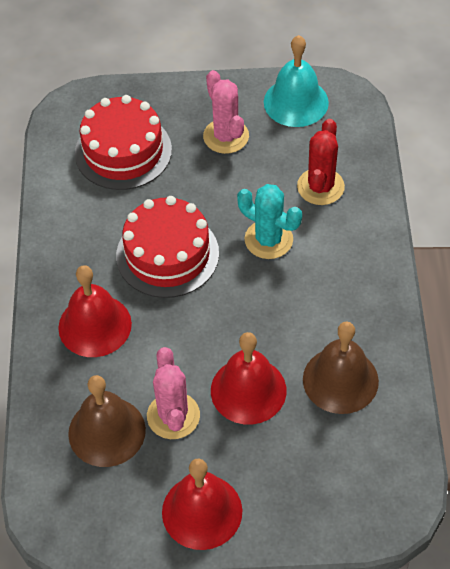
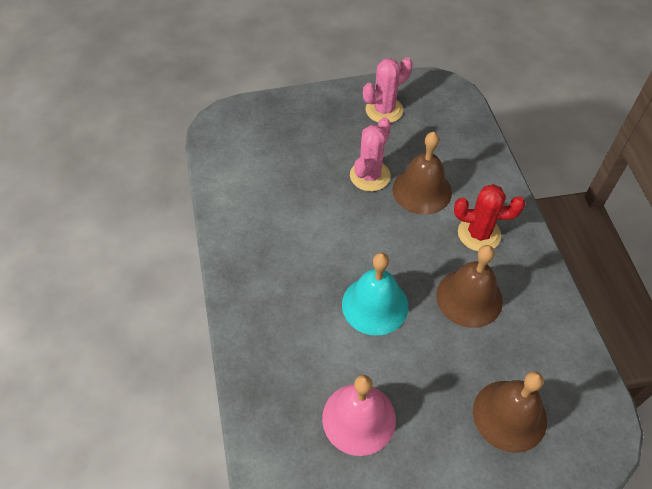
brown bell: 2 -> 3
pink bell: 0 -> 1
red bell: 3 -> 0
red cake: 2 -> 0
turquoise cactus: 1 -> 0

